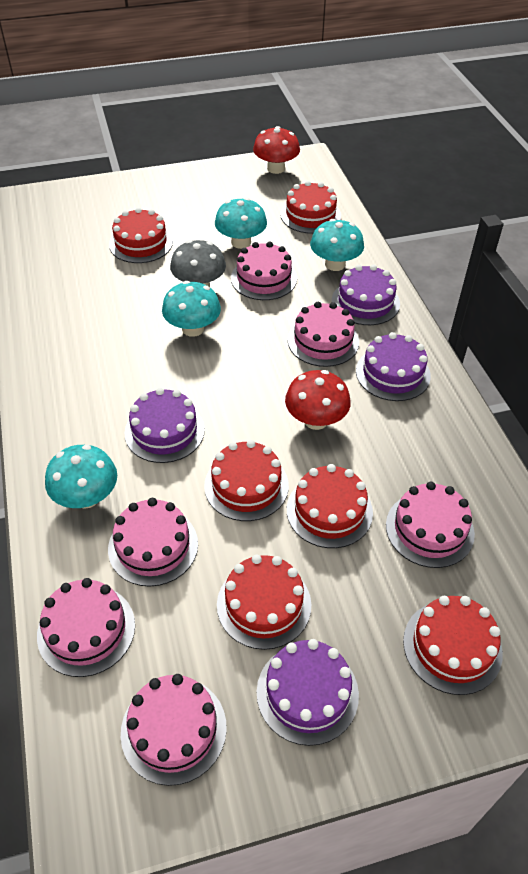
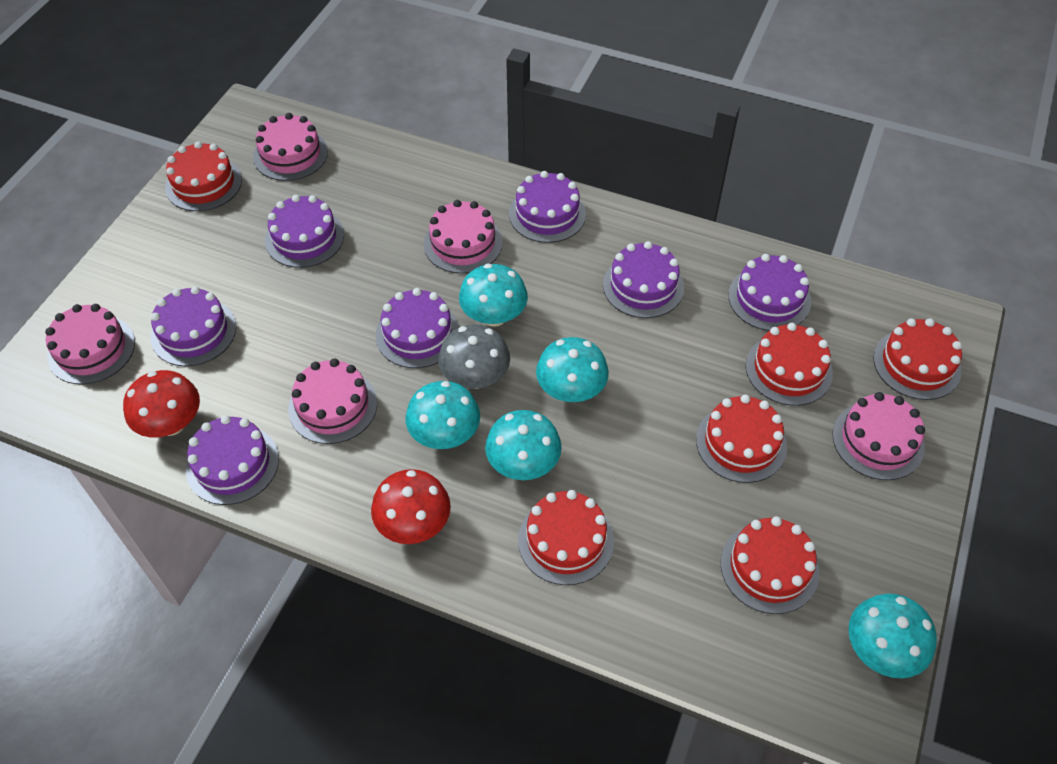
pink cake: 6 -> 5
purple cake: 4 -> 7
turquoise mushroom: 4 -> 5

